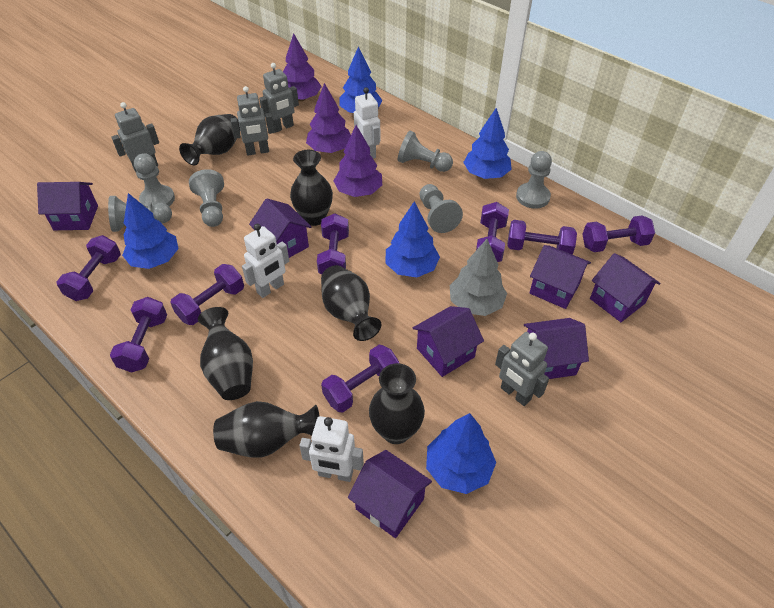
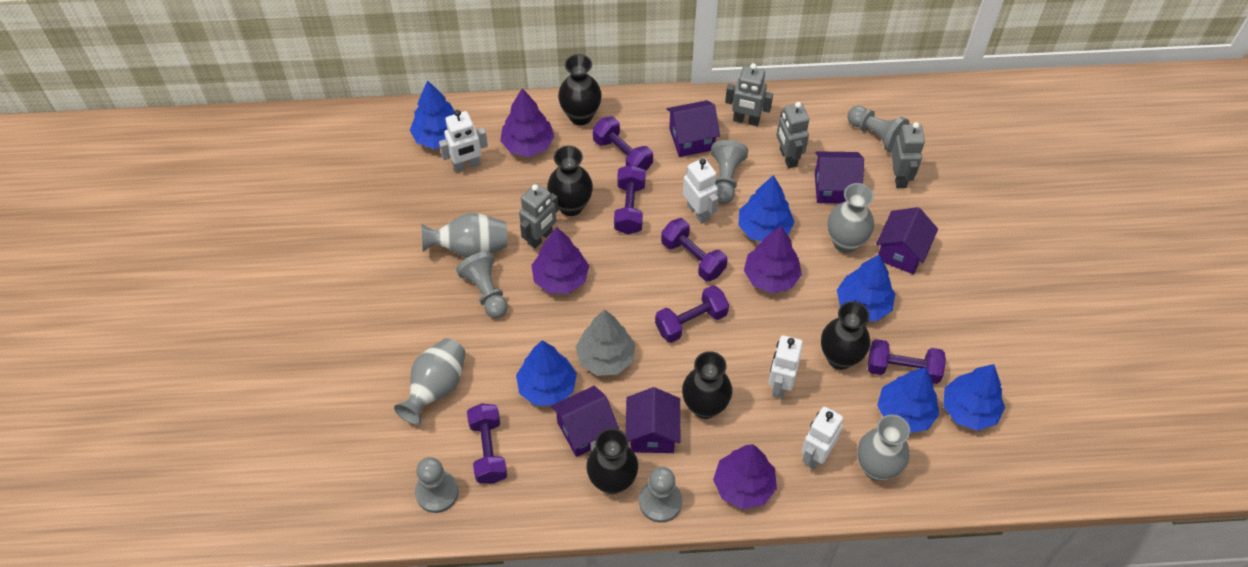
black vase: 6 -> 5
blue tree: 5 -> 6
grey pawn: 6 -> 5
grey vase: 0 -> 4
purple dumbbell: 8 -> 6
purple house: 7 -> 5
purple tree: 3 -> 4
white robot: 3 -> 4

